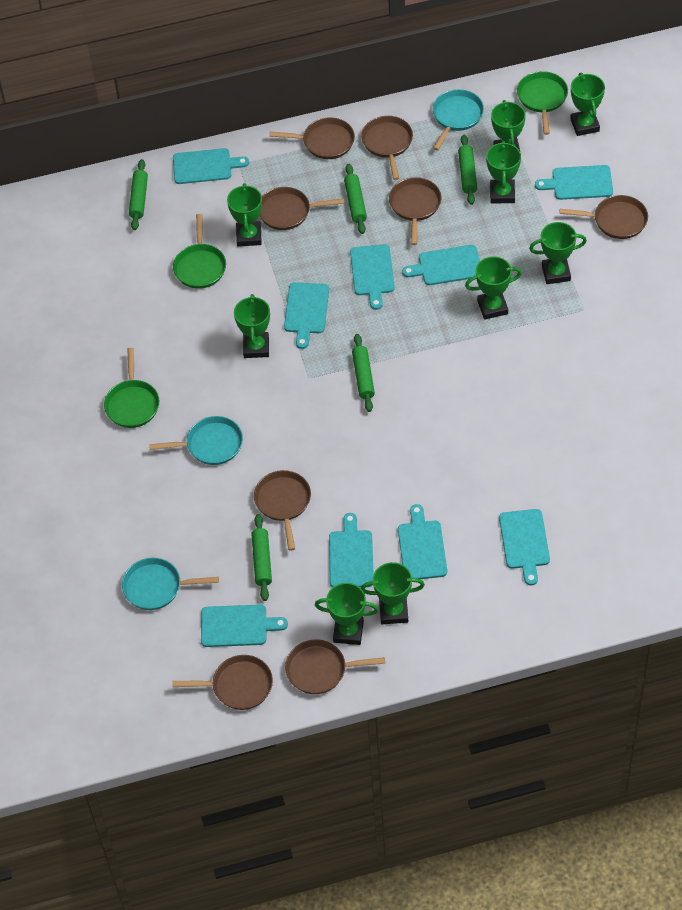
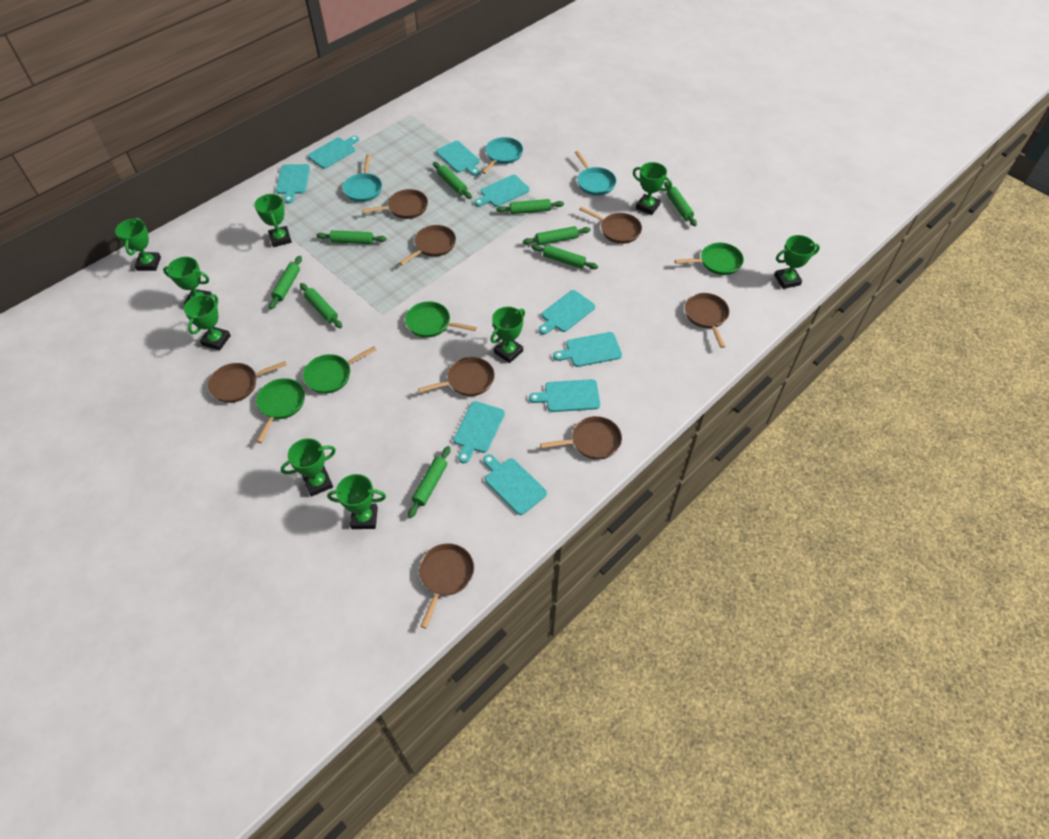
green pan: 3 -> 4
green rolling pin: 5 -> 9

